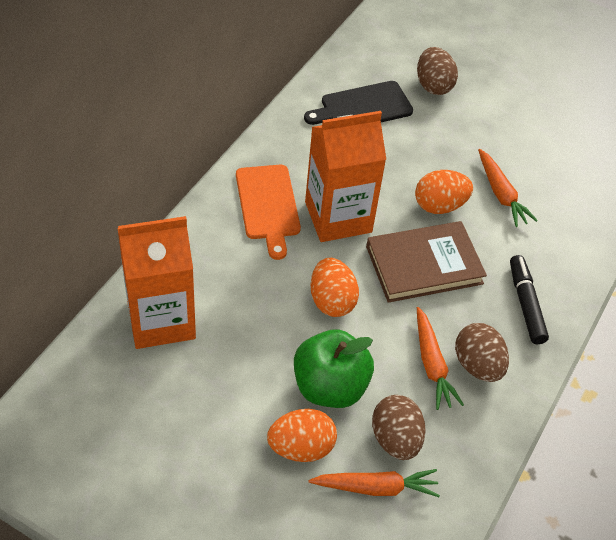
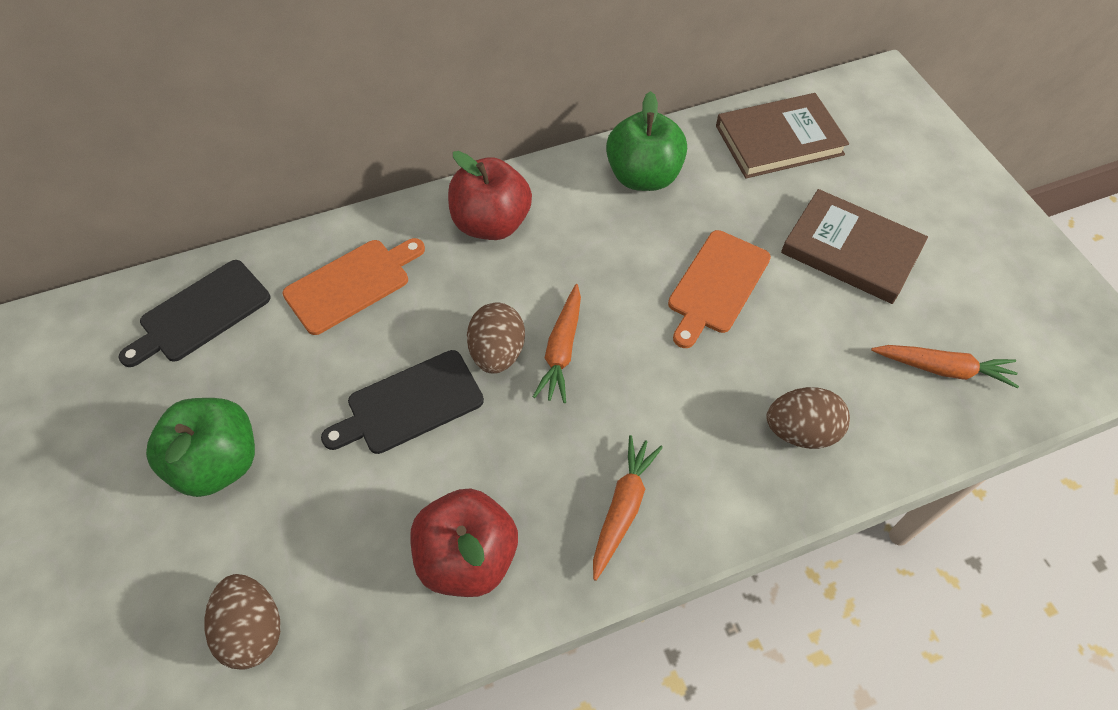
black cutting board: 1 -> 2
black marker: 1 -> 0
brown book: 1 -> 2
green apple: 1 -> 2
orange carton: 2 -> 0
orange cutting board: 1 -> 2
orange egg: 3 -> 0
red apple: 0 -> 2

